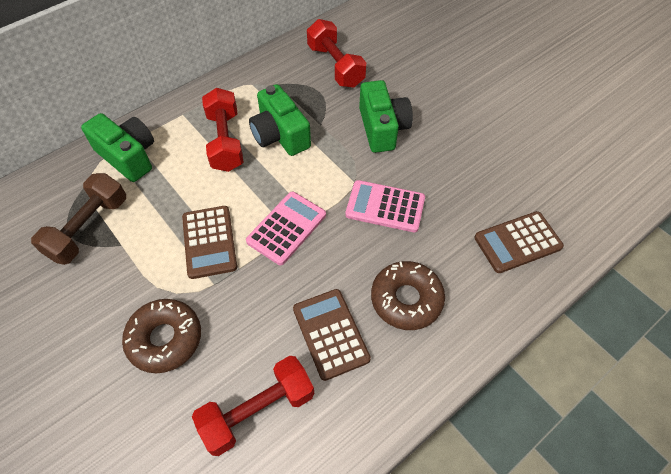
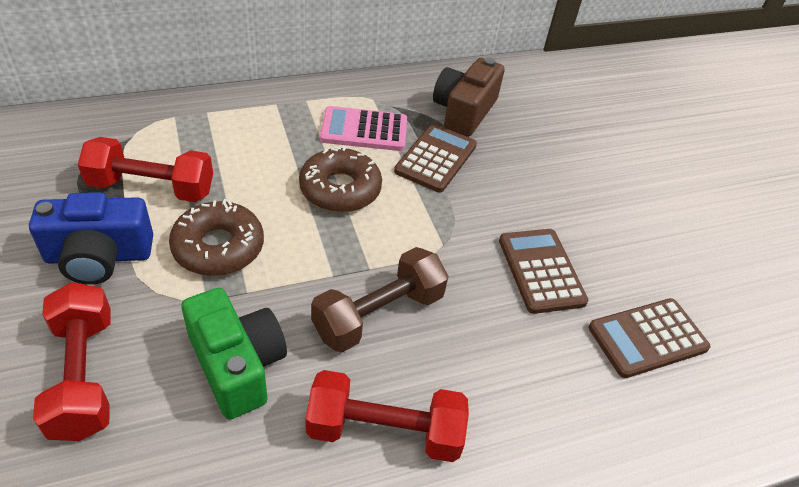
blue camera: 0 -> 1
brown camera: 0 -> 1
green camera: 3 -> 1
pink calculator: 2 -> 1

